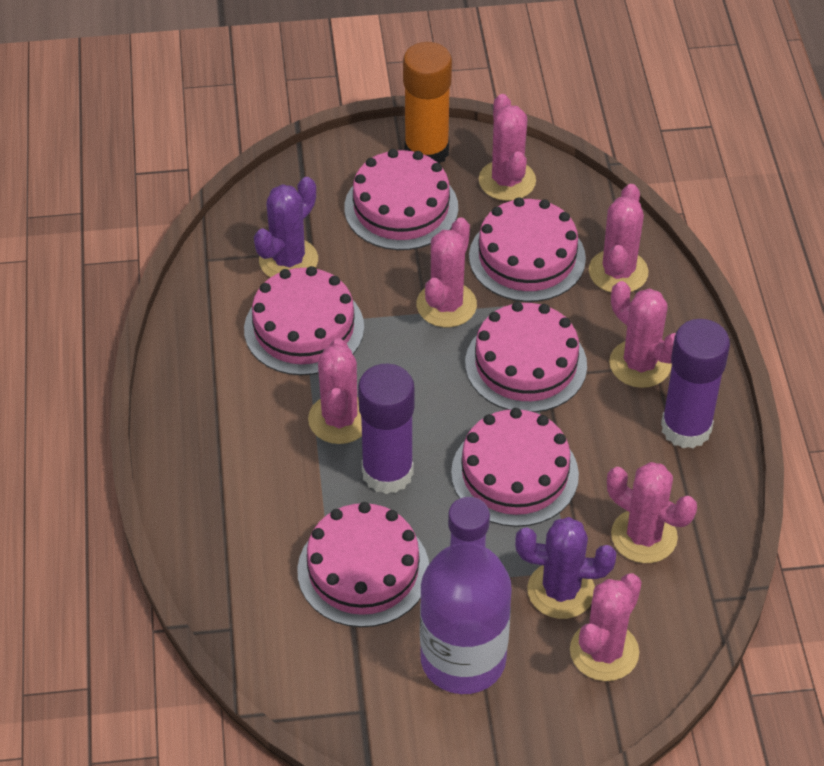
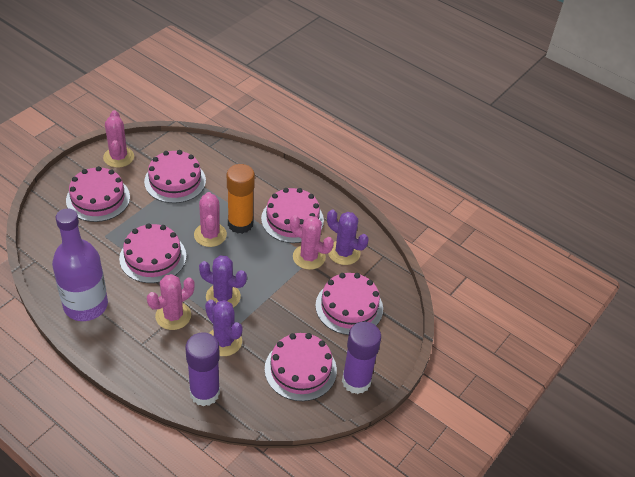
pink cactus: 7 -> 4
purple cactus: 2 -> 3

